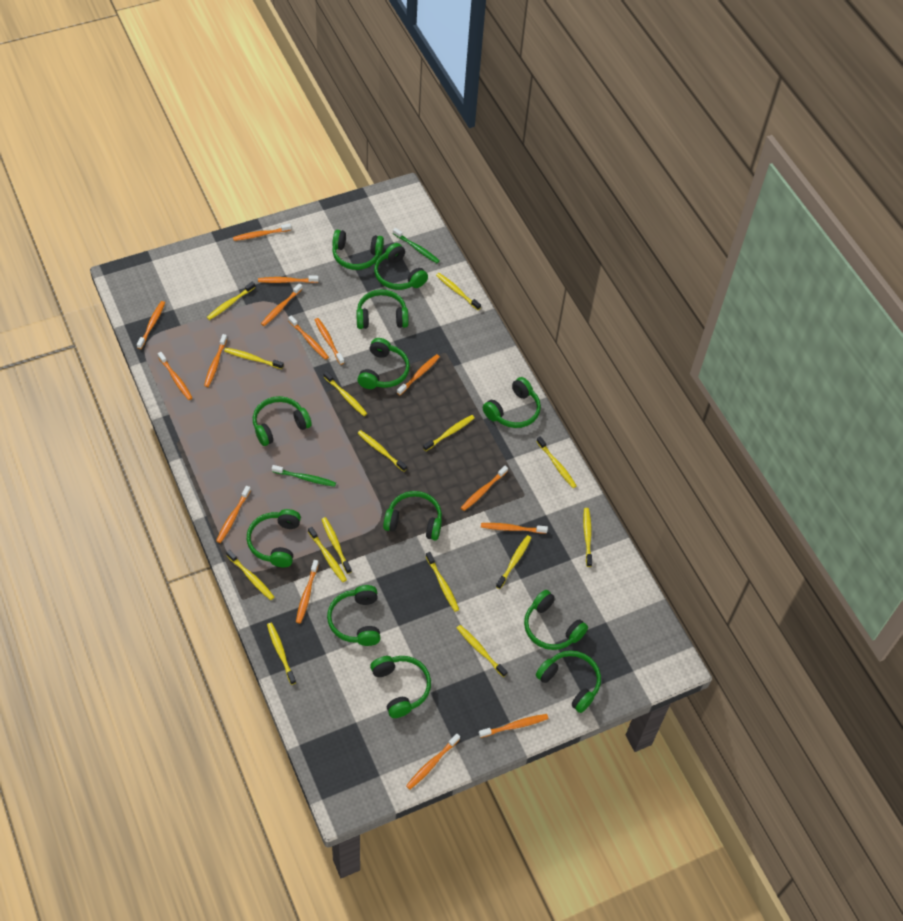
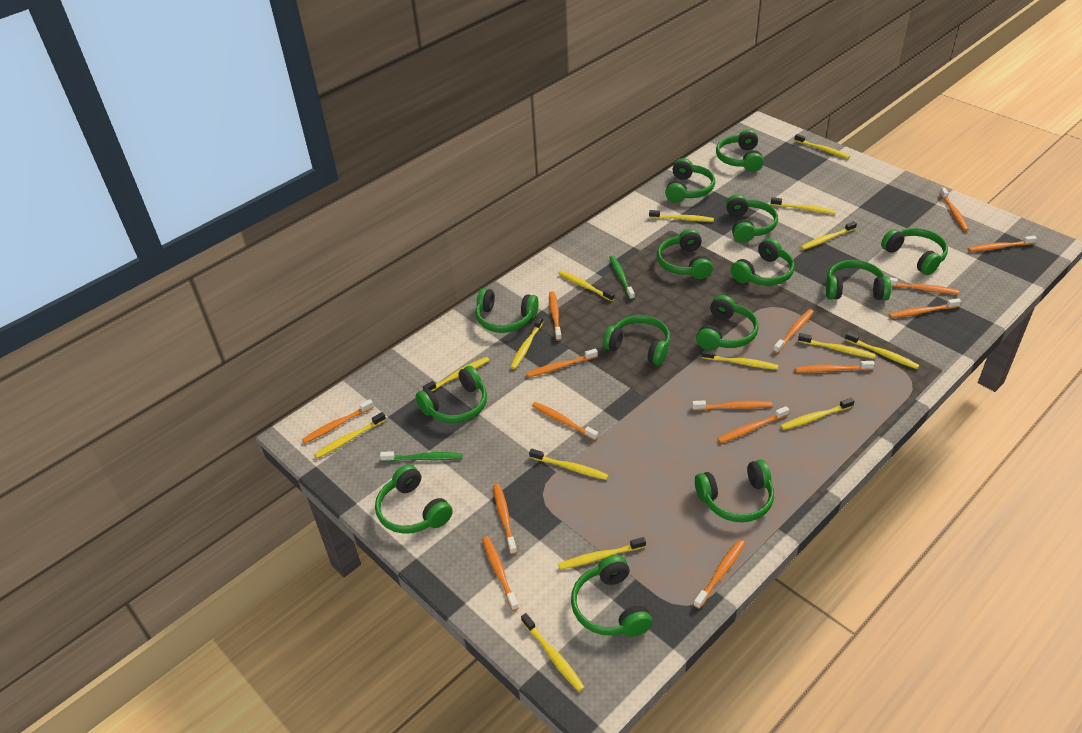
green headphones: 12 -> 14

